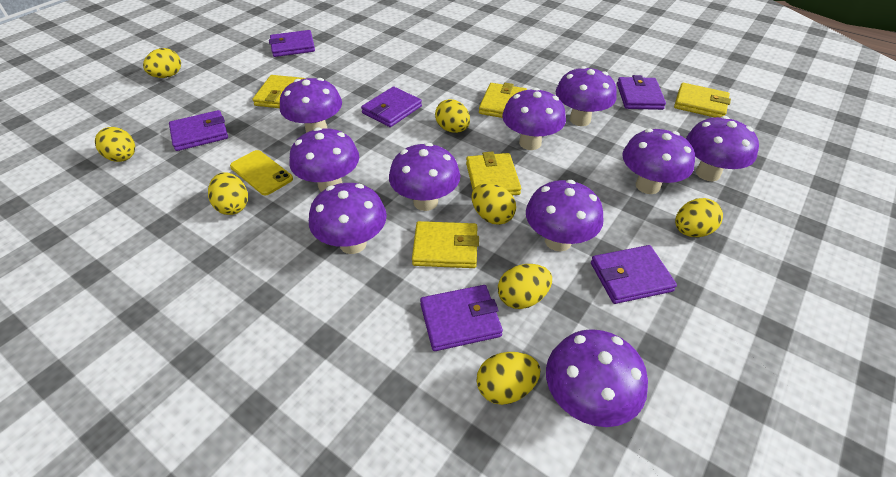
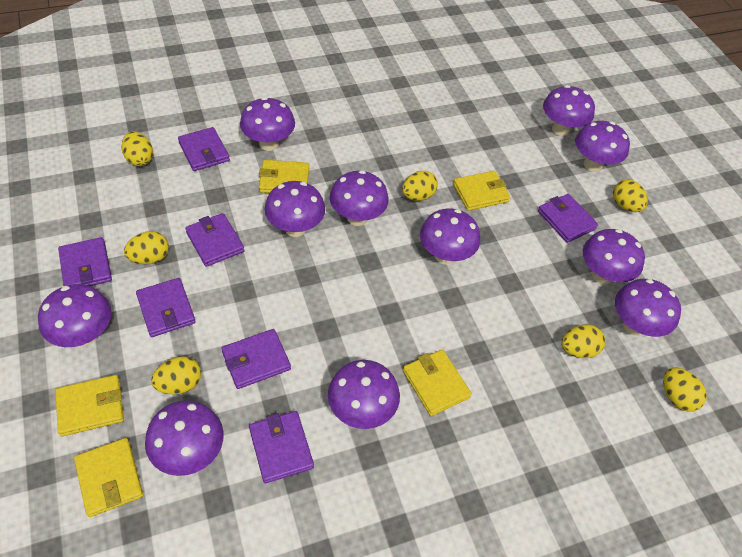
purple mushroom: 10 -> 11
purple wallet: 6 -> 7
yellow egg: 8 -> 7
yellow phone: 1 -> 0

